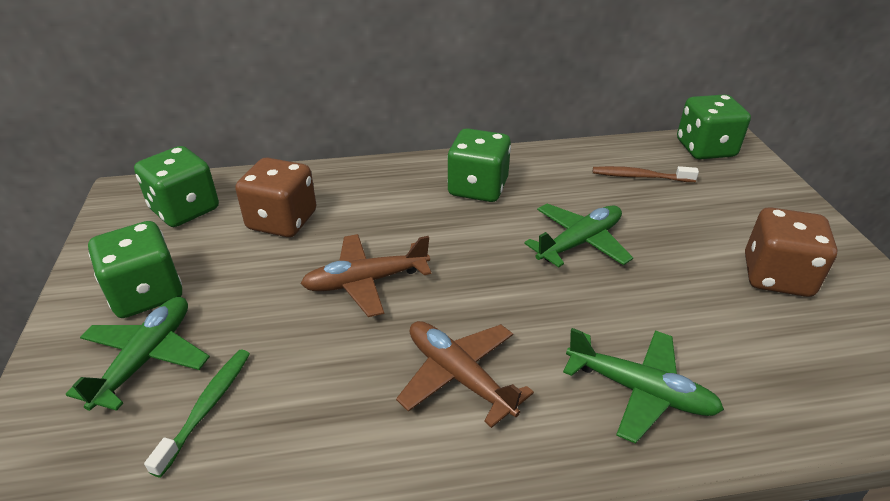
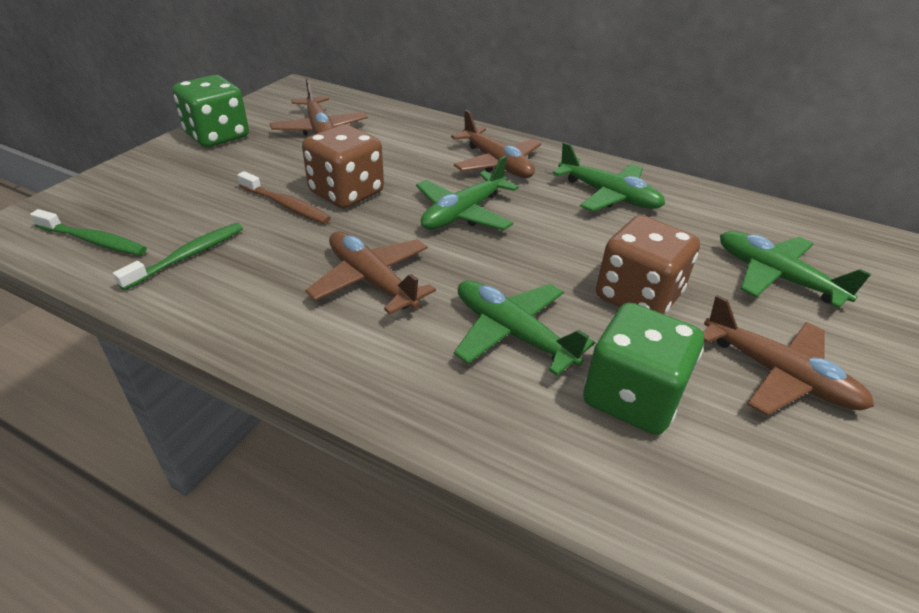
brown plane: 2 -> 4
green dice: 4 -> 2
green plane: 3 -> 4
green toothbrush: 1 -> 2

